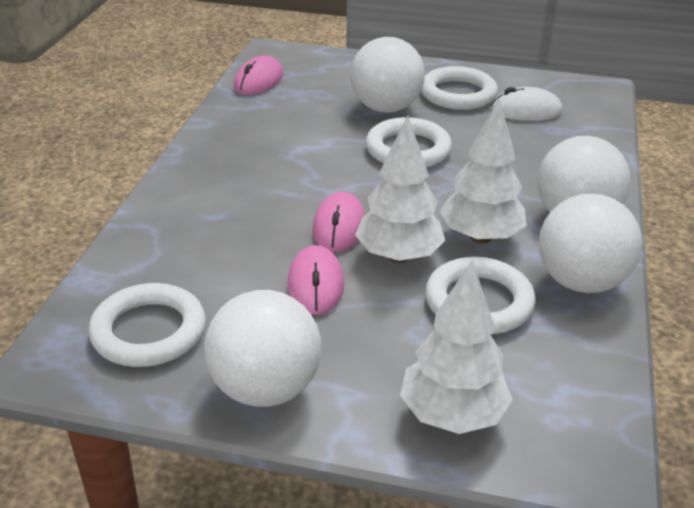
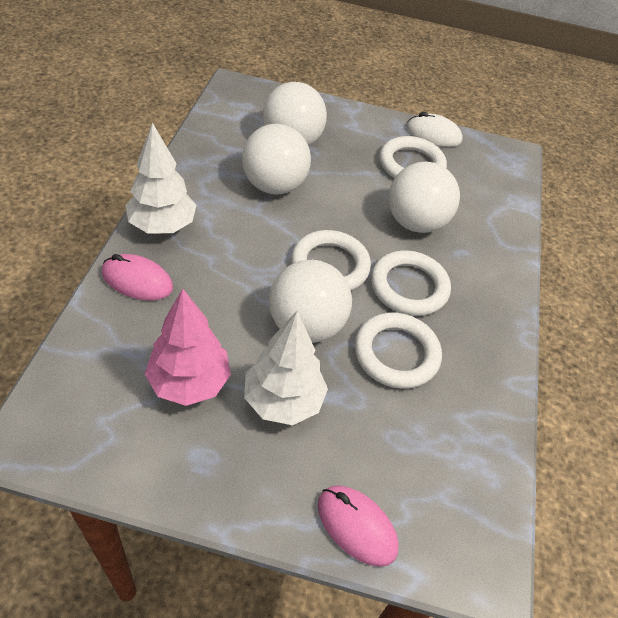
pink mouse: 3 -> 2
pink tree: 0 -> 1
white tree: 3 -> 2

